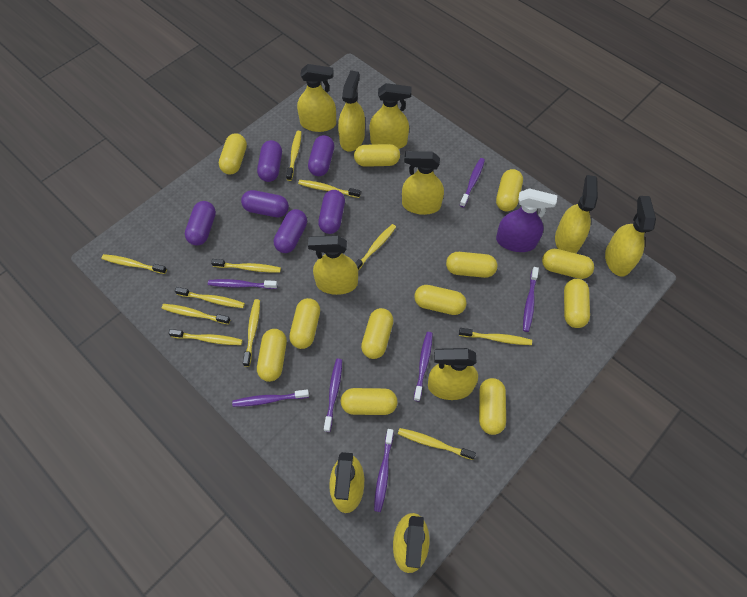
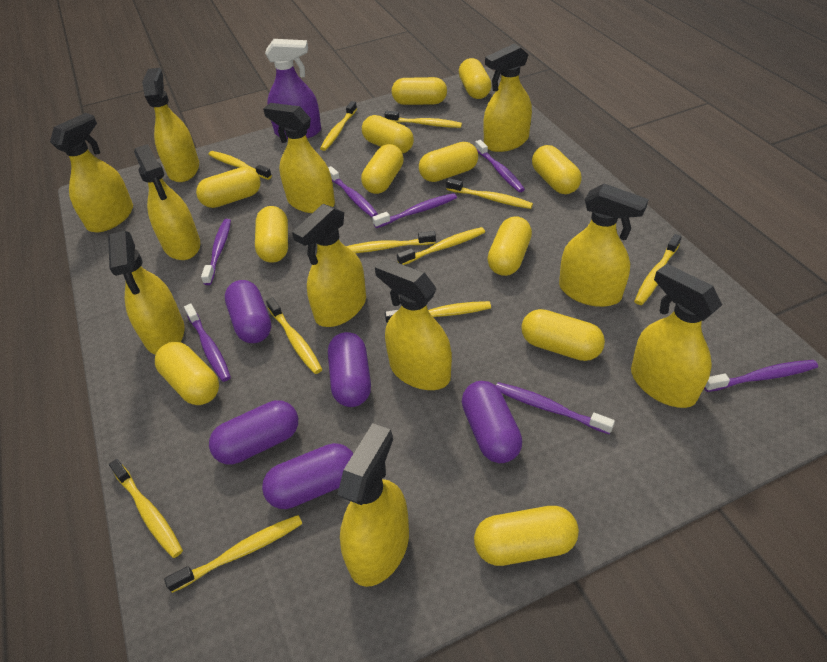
purple capsule: 6 -> 5
yellow spray bottle: 10 -> 11

